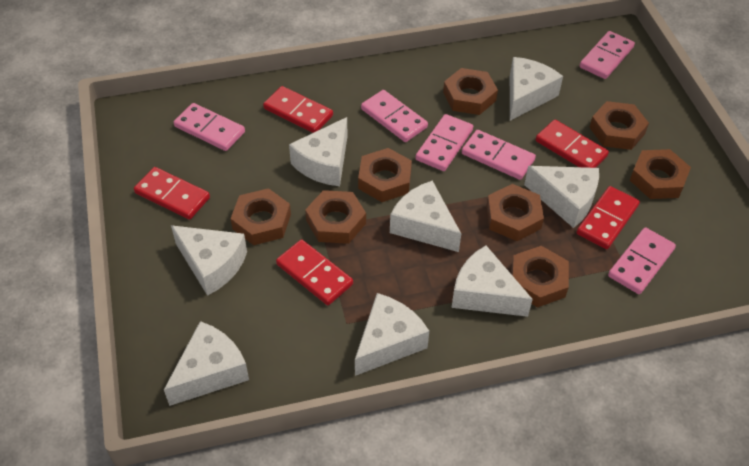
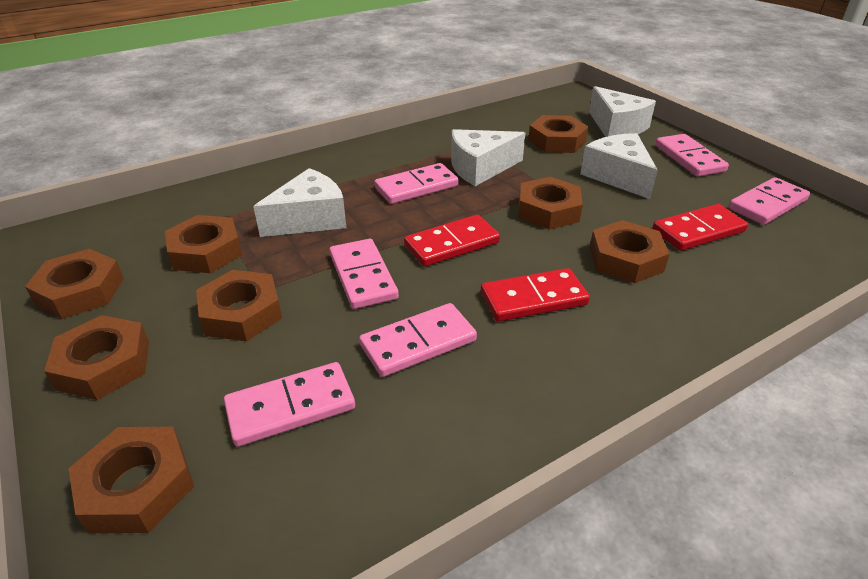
red domino: 5 -> 3
white cheese: 8 -> 4

